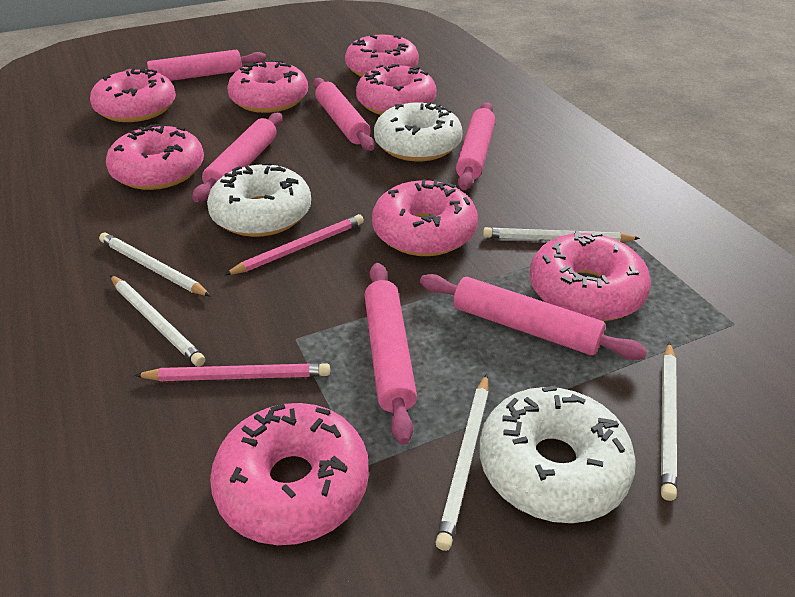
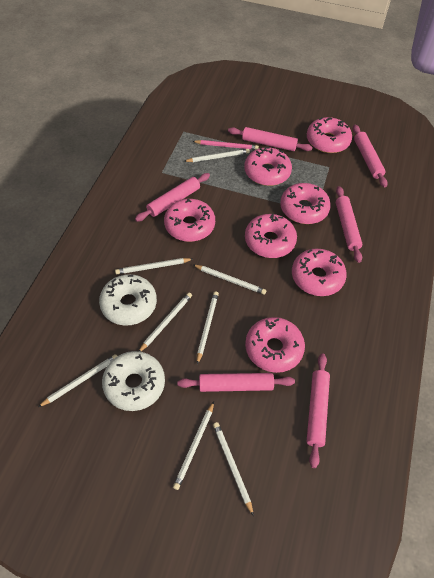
pink donut: 8 -> 7
pink pencil: 2 -> 1
white donut: 3 -> 2
white pencil: 5 -> 8

